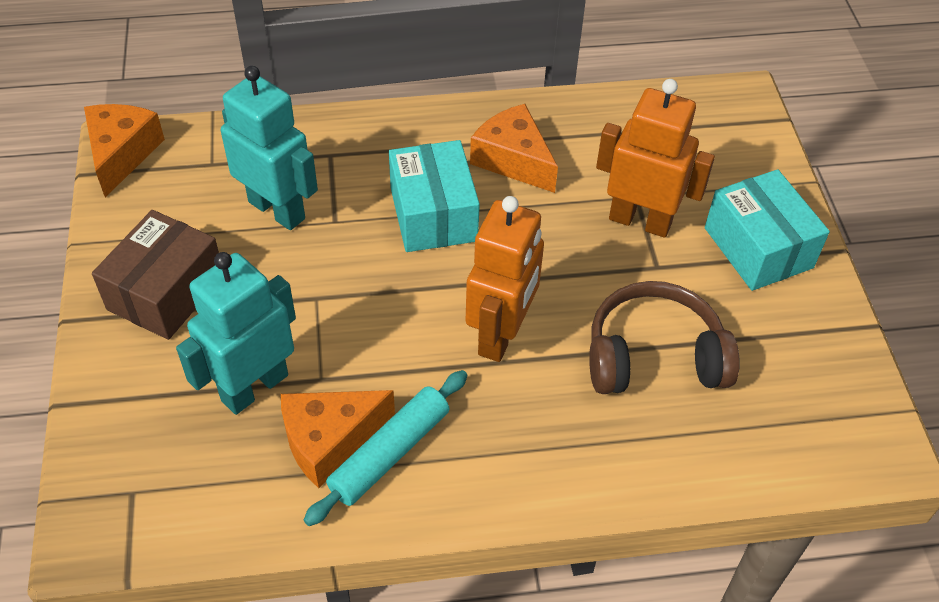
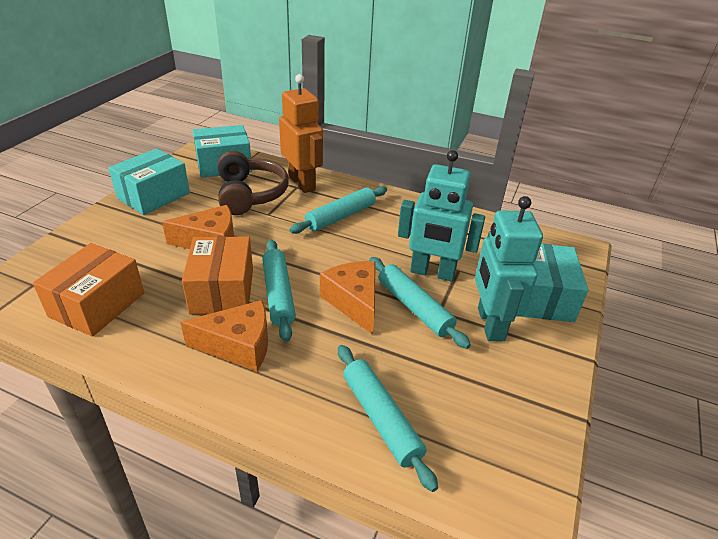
brown box: 1 -> 0
orange box: 0 -> 2
orange robot: 2 -> 1
turquoise box: 2 -> 3
turquoise rolling pin: 1 -> 4

